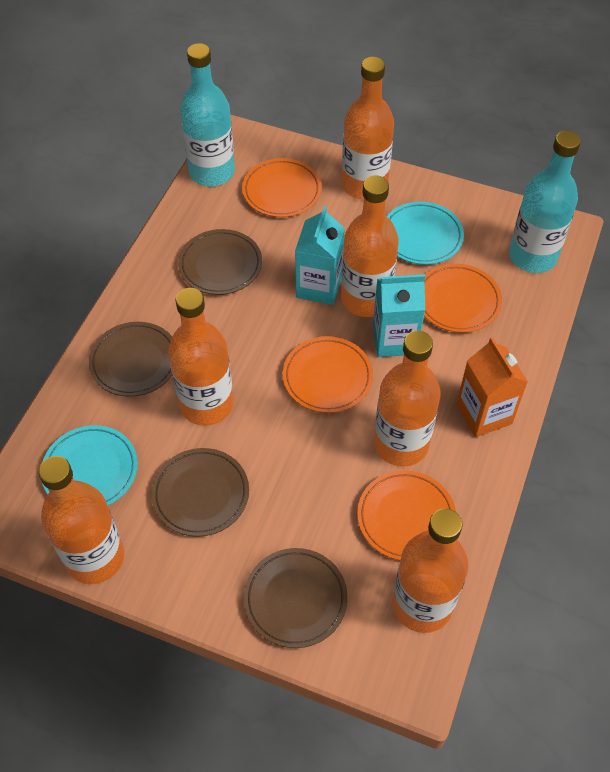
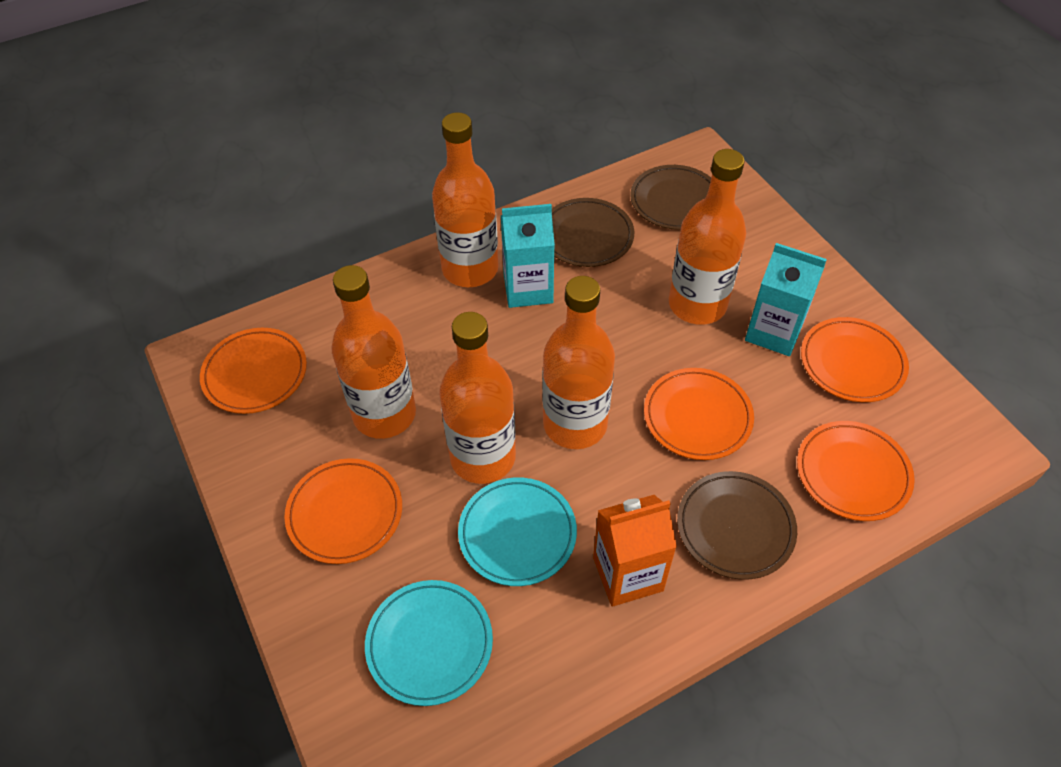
brown plate: 4 -> 3
orange bottle: 6 -> 5
orange plate: 4 -> 5
turquoise bottle: 2 -> 0

